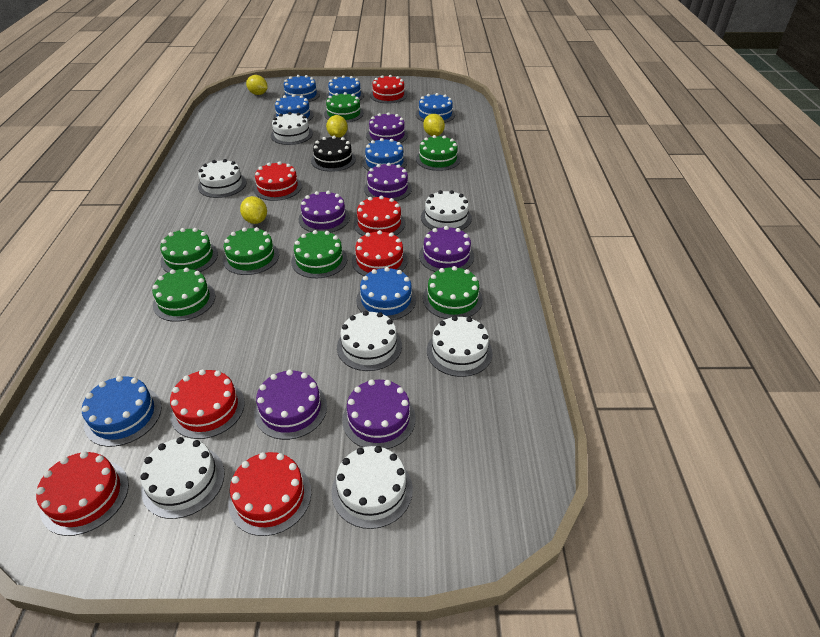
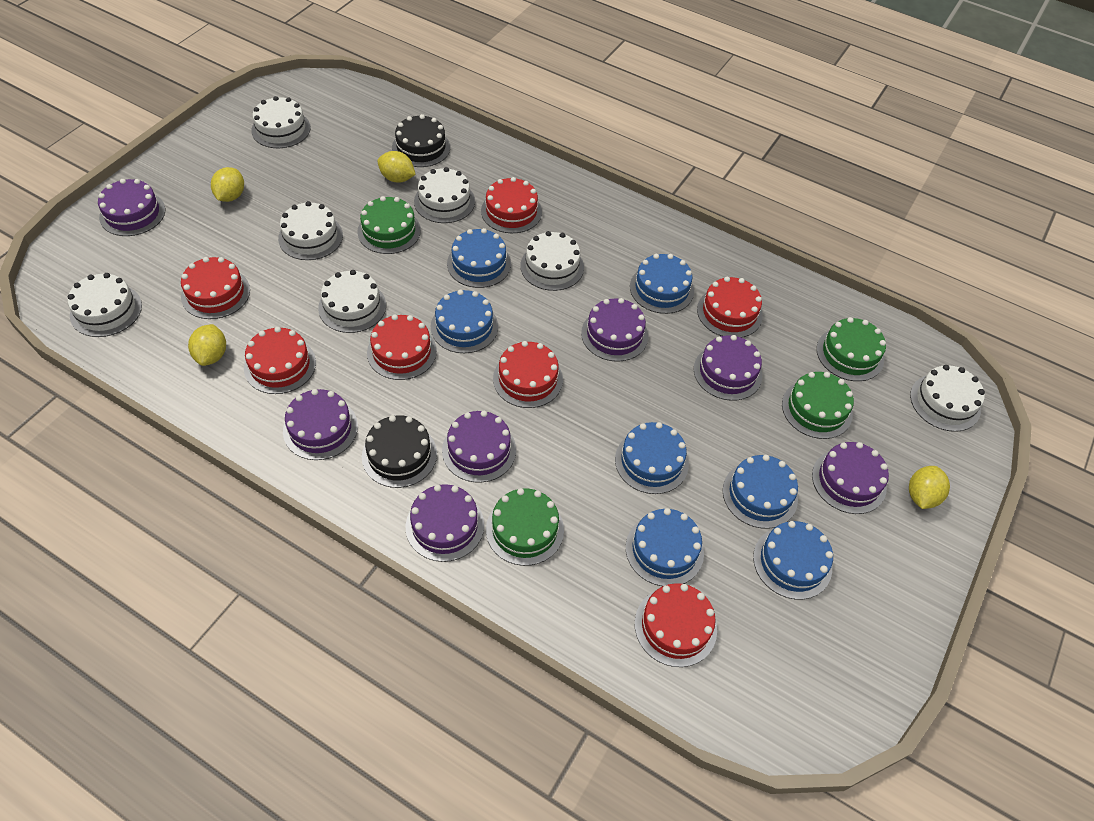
black cake: 1 -> 2
green cake: 7 -> 4
purple cake: 6 -> 7

